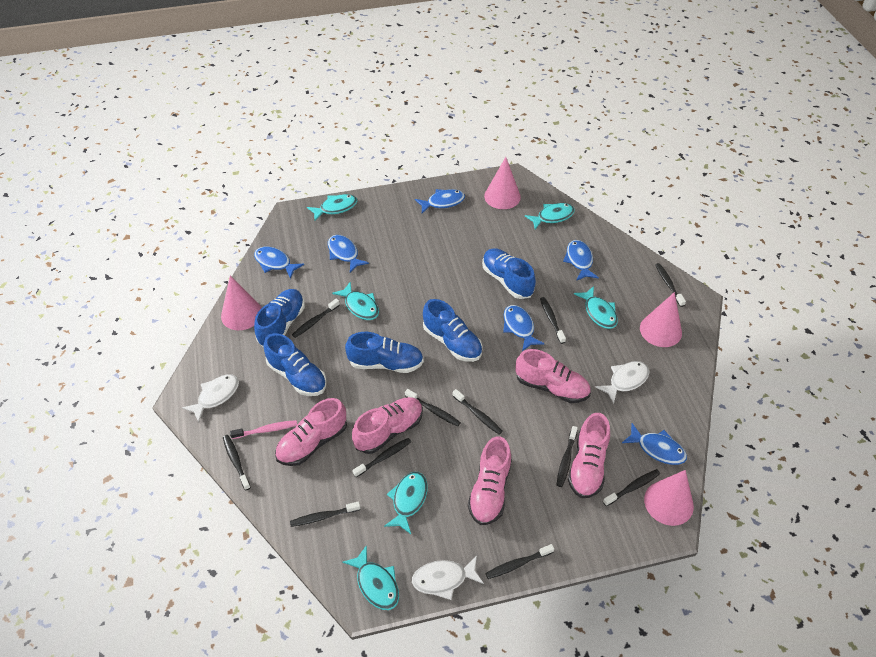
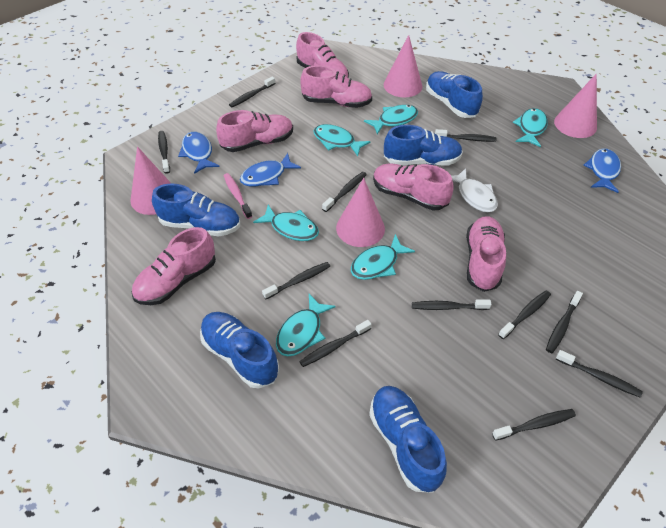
blue fish: 6 -> 3
pink shoe: 5 -> 6
white fish: 3 -> 1

